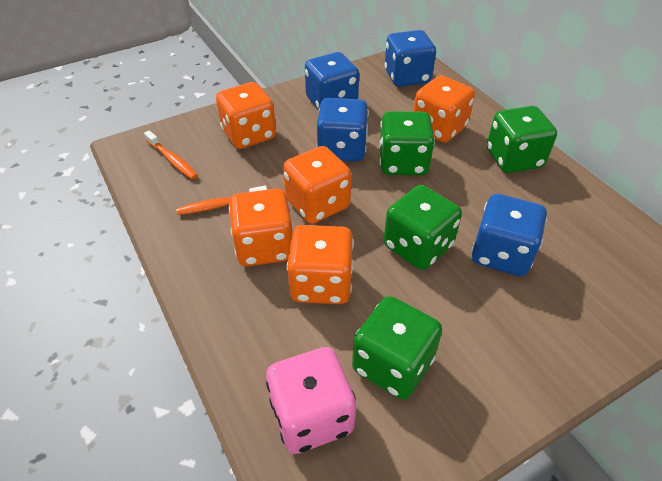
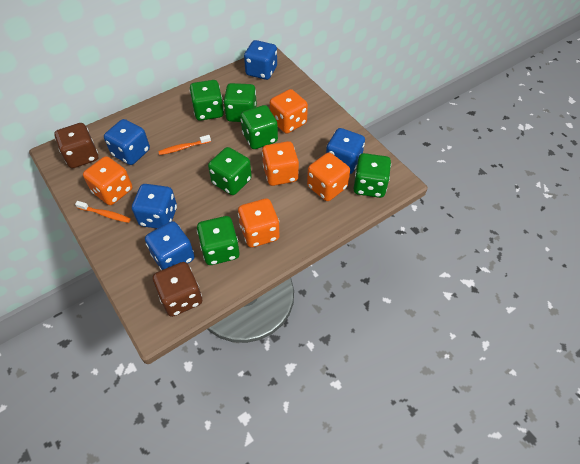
blue dice: 4 -> 5
brown dice: 0 -> 2
green dice: 4 -> 6
pink dice: 1 -> 0

